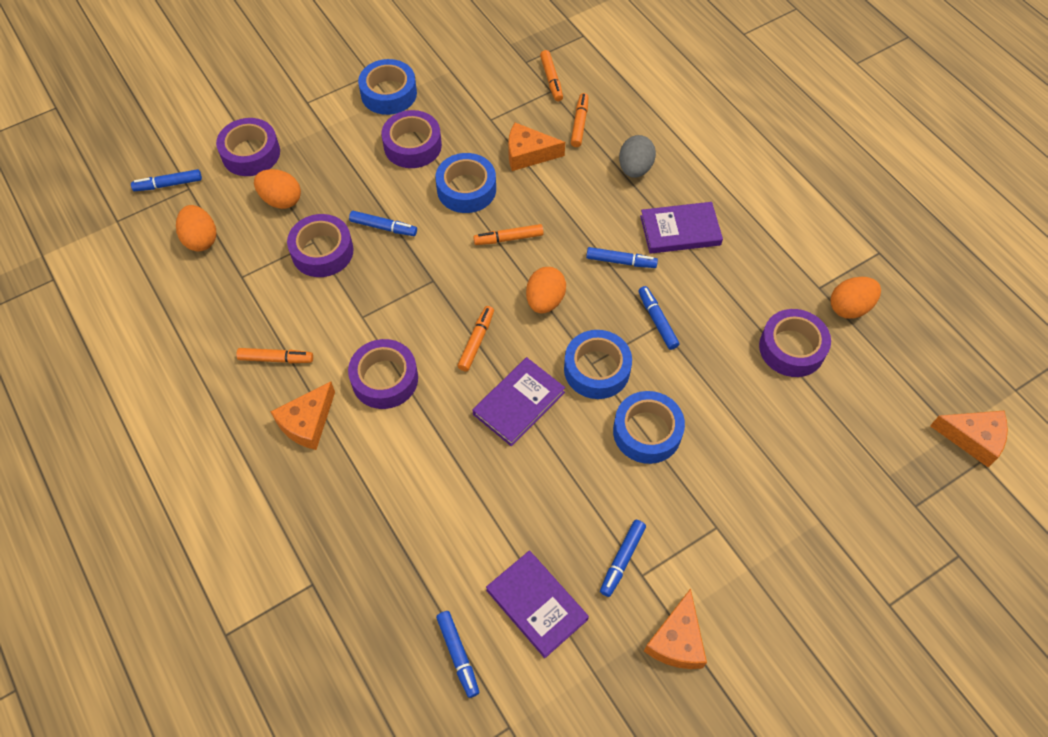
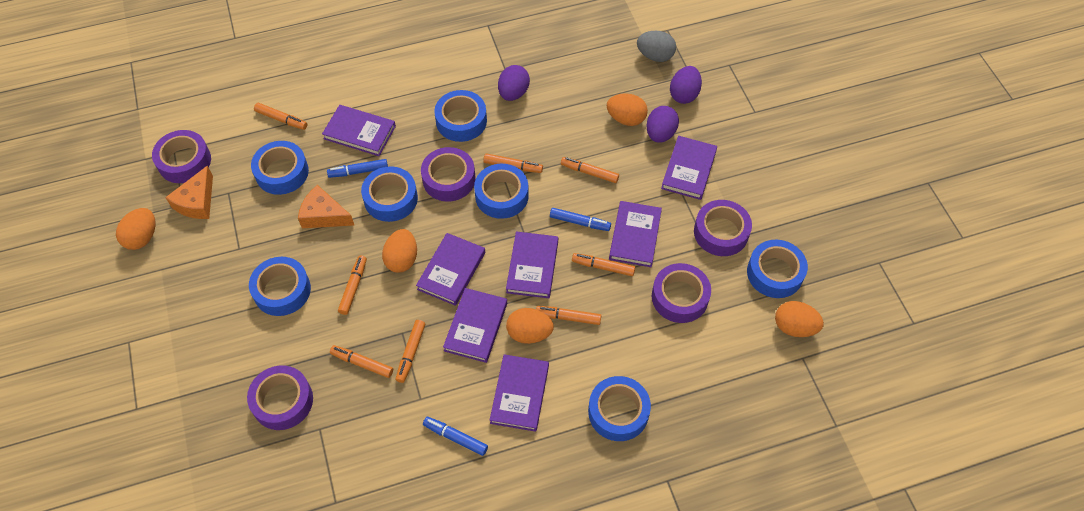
blue marker: 6 -> 3
blue tape: 4 -> 7
orange cheese: 4 -> 2
orange egg: 4 -> 5
orange marker: 5 -> 8
purple book: 3 -> 7
purple egg: 0 -> 3

